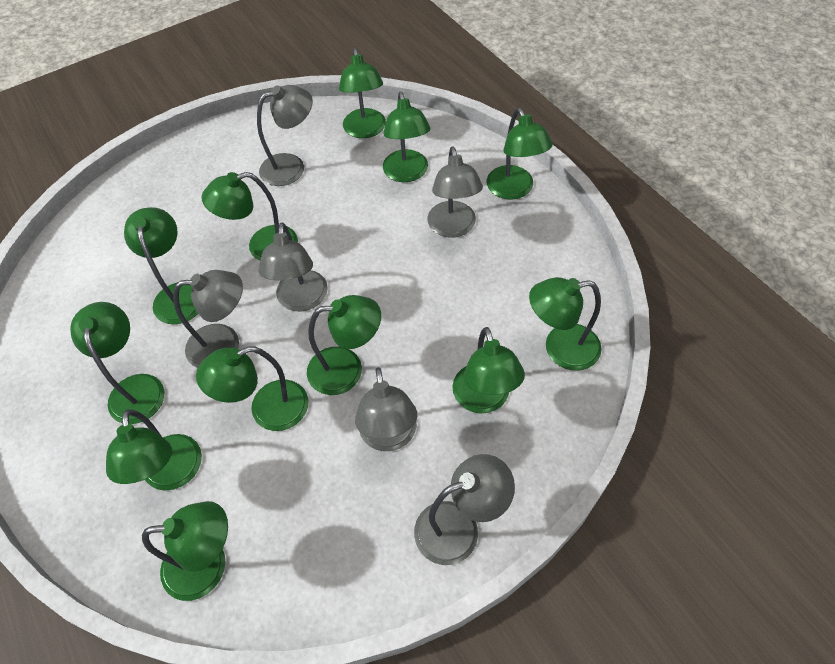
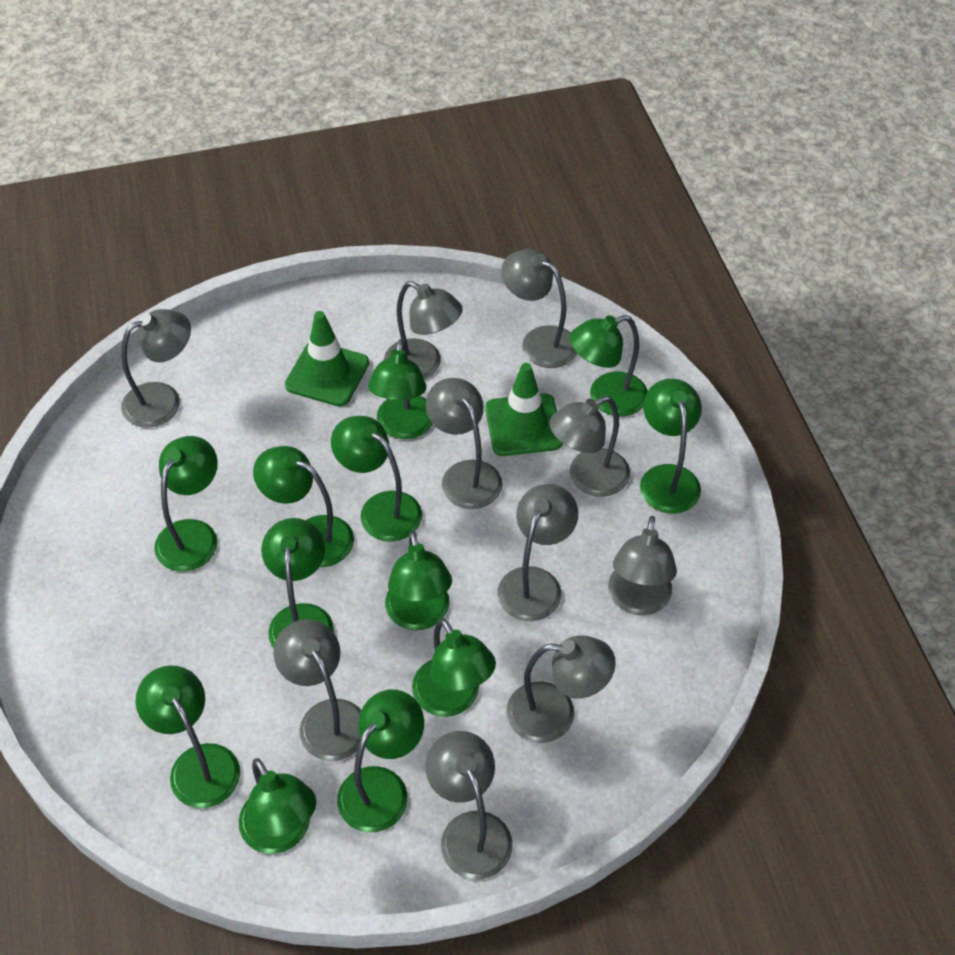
green traffic cone: 0 -> 2
grey lamp: 6 -> 10

